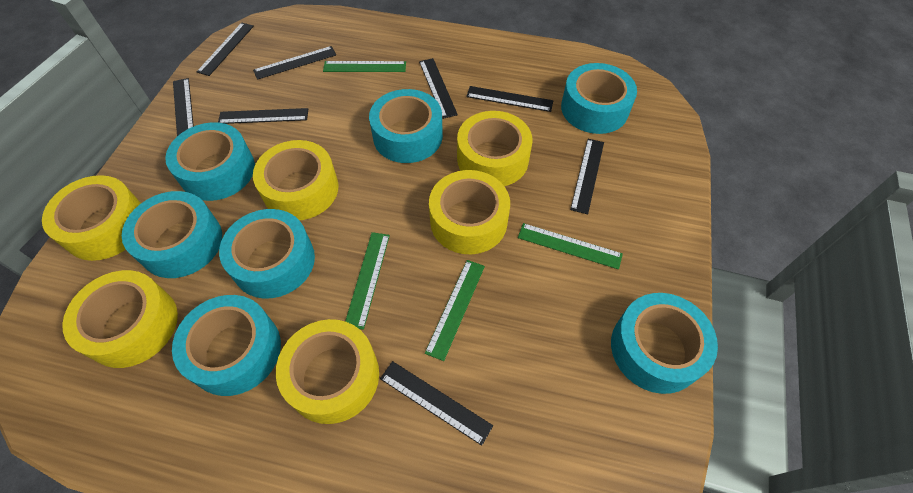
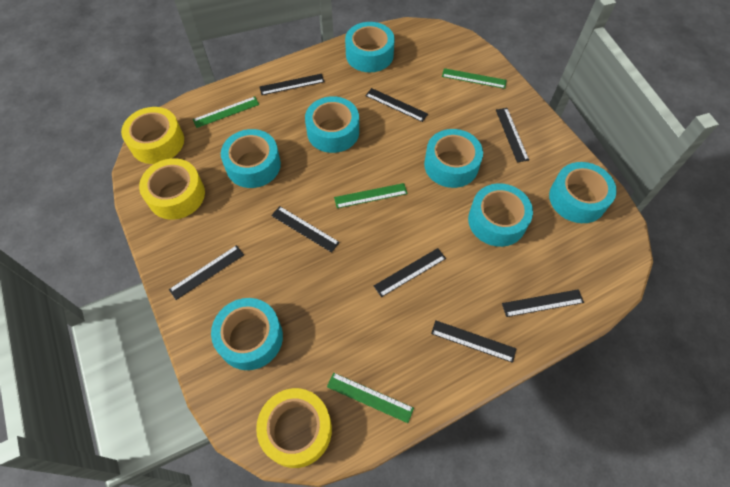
yellow tape: 6 -> 3

